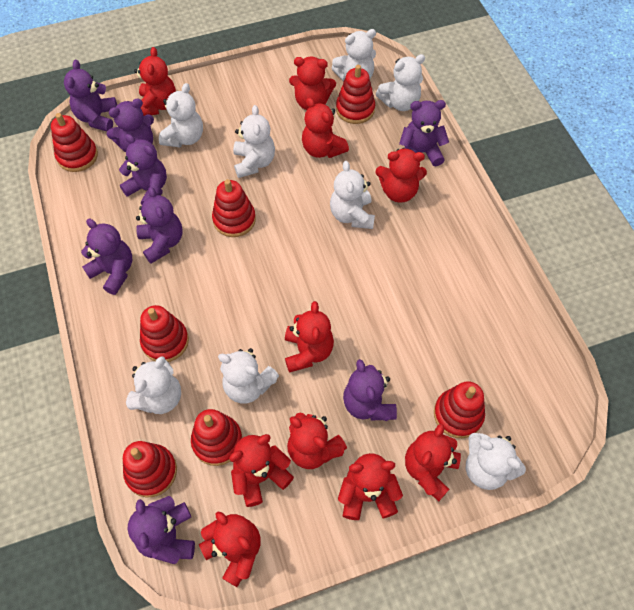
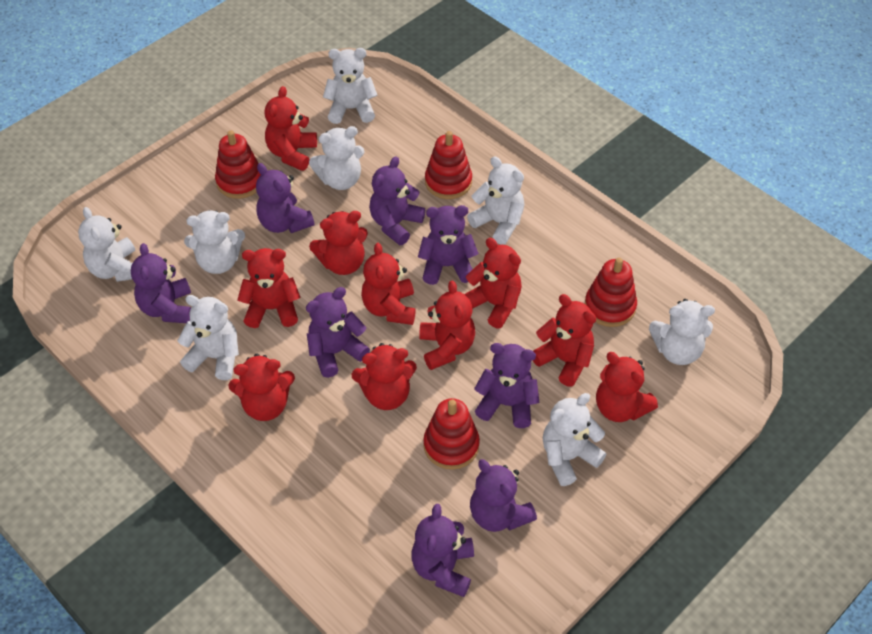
red stacking toy: 7 -> 4

